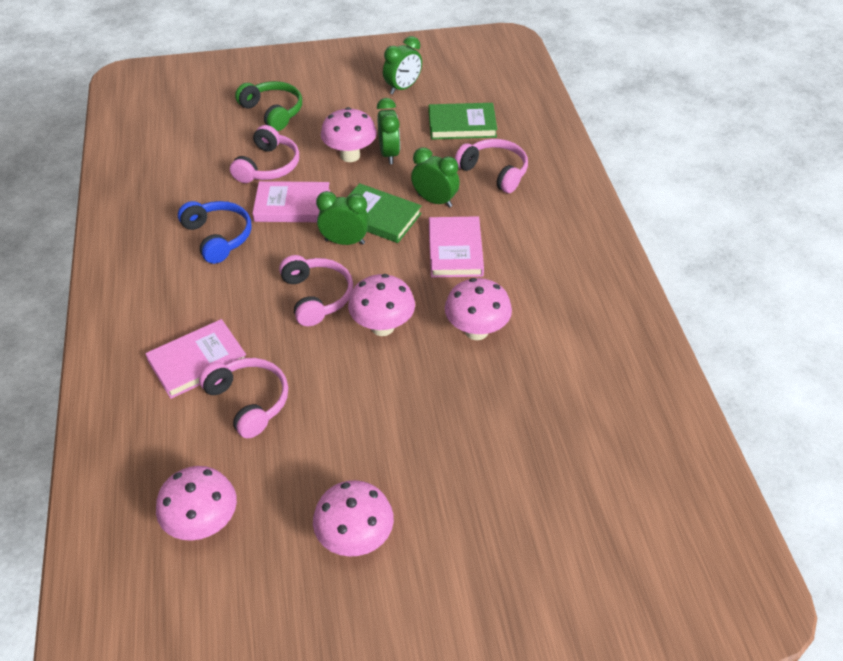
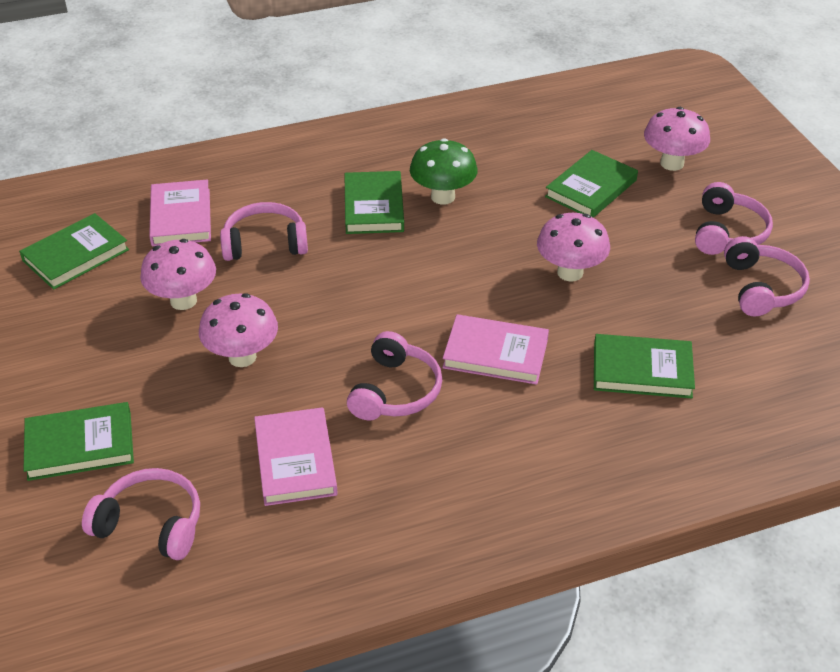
blue headphones: 1 -> 0
green book: 2 -> 5
green clock: 4 -> 0
green headphones: 1 -> 0
green mushroom: 0 -> 1
pink headphones: 4 -> 5
pink mushroom: 5 -> 4

